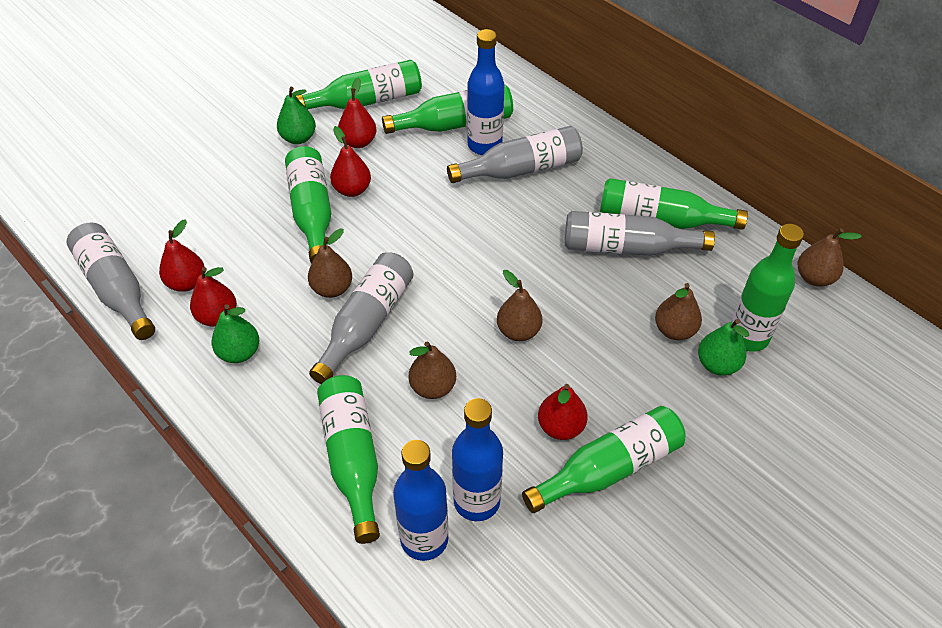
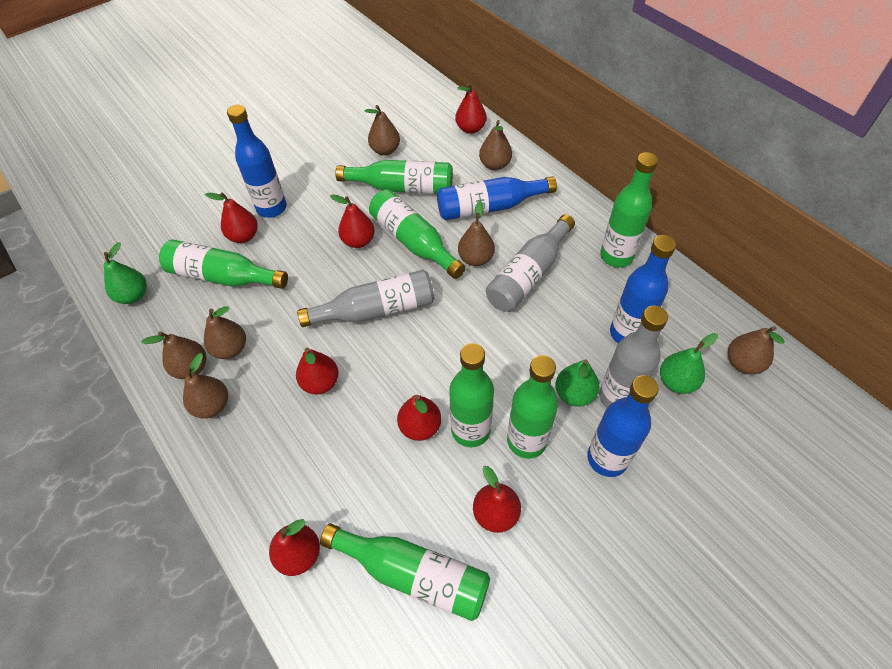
blue bottle: 3 -> 4
brown pear: 5 -> 7
grey bottle: 4 -> 3
red pear: 5 -> 7

